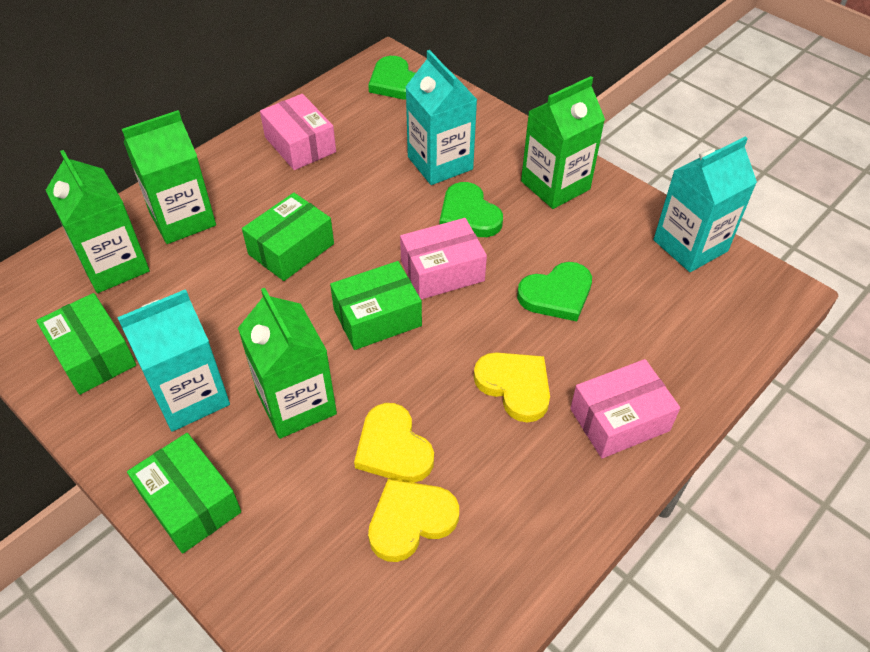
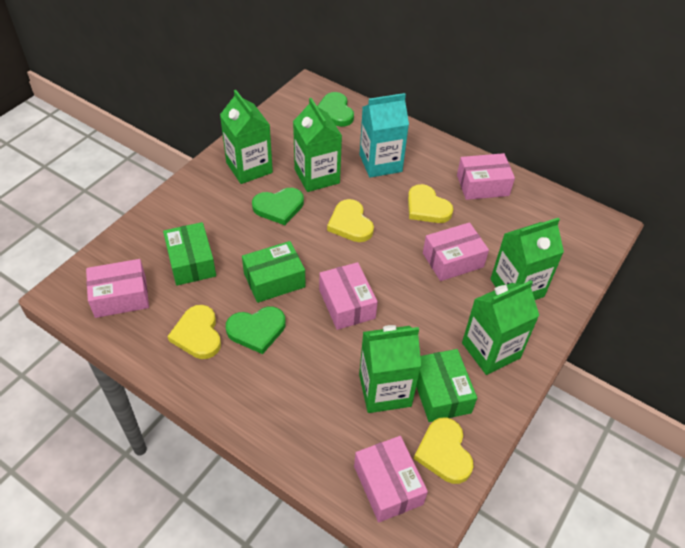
green box: 4 -> 3
green carton: 4 -> 5
pink box: 3 -> 5
turquoise carton: 3 -> 1
yellow heart: 3 -> 4

